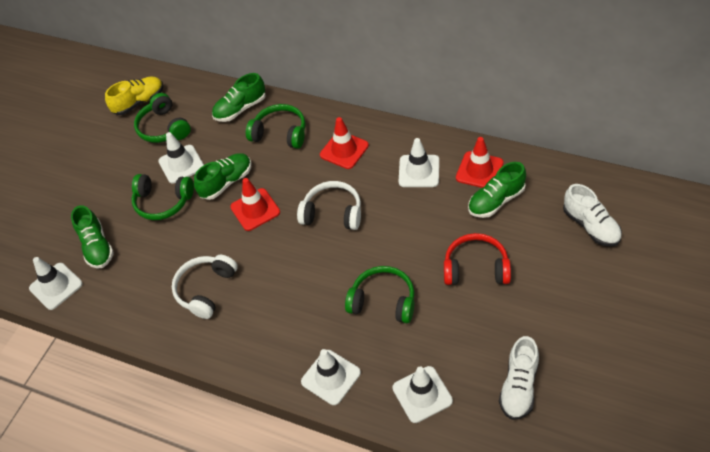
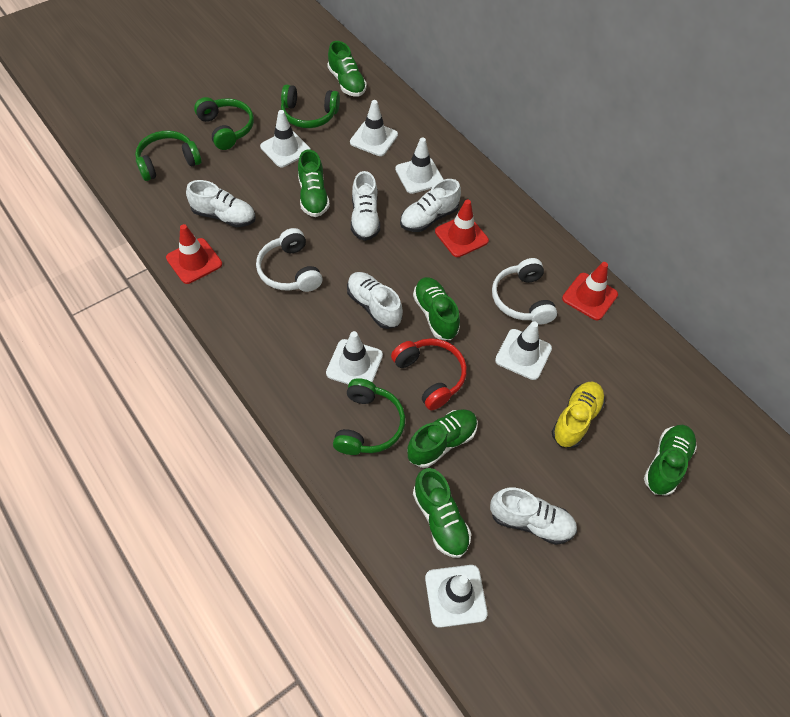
green shoe: 4 -> 6
white shoe: 2 -> 5
white traffic cone: 5 -> 6

